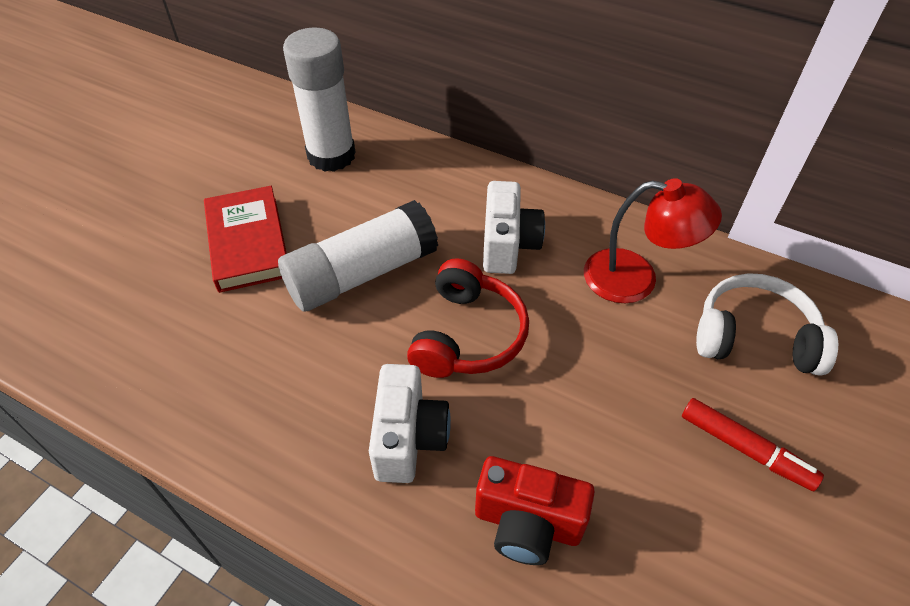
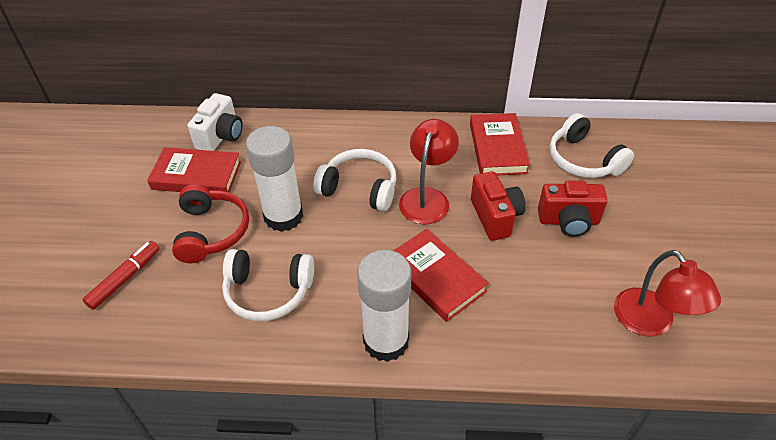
red book: 1 -> 3
red camera: 1 -> 2
red lamp: 1 -> 2
white camera: 2 -> 1
white headphones: 1 -> 3

